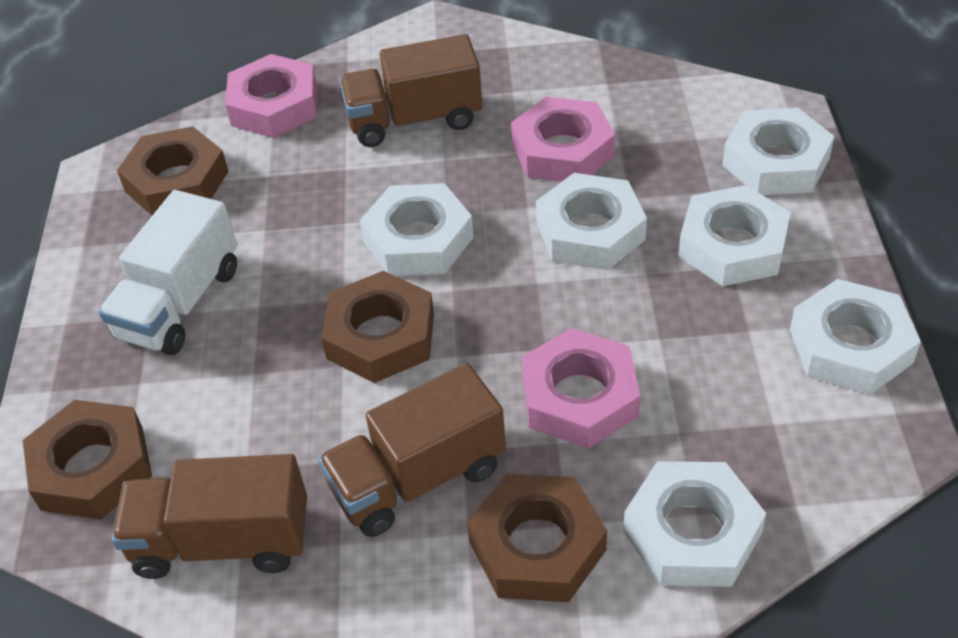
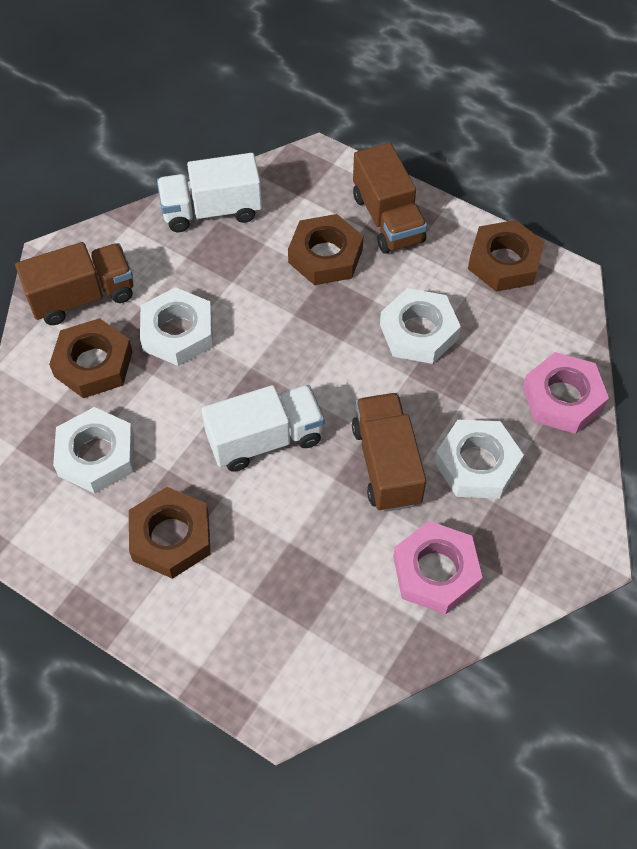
pink nut: 3 -> 2
white nut: 6 -> 4
white truck: 1 -> 2

